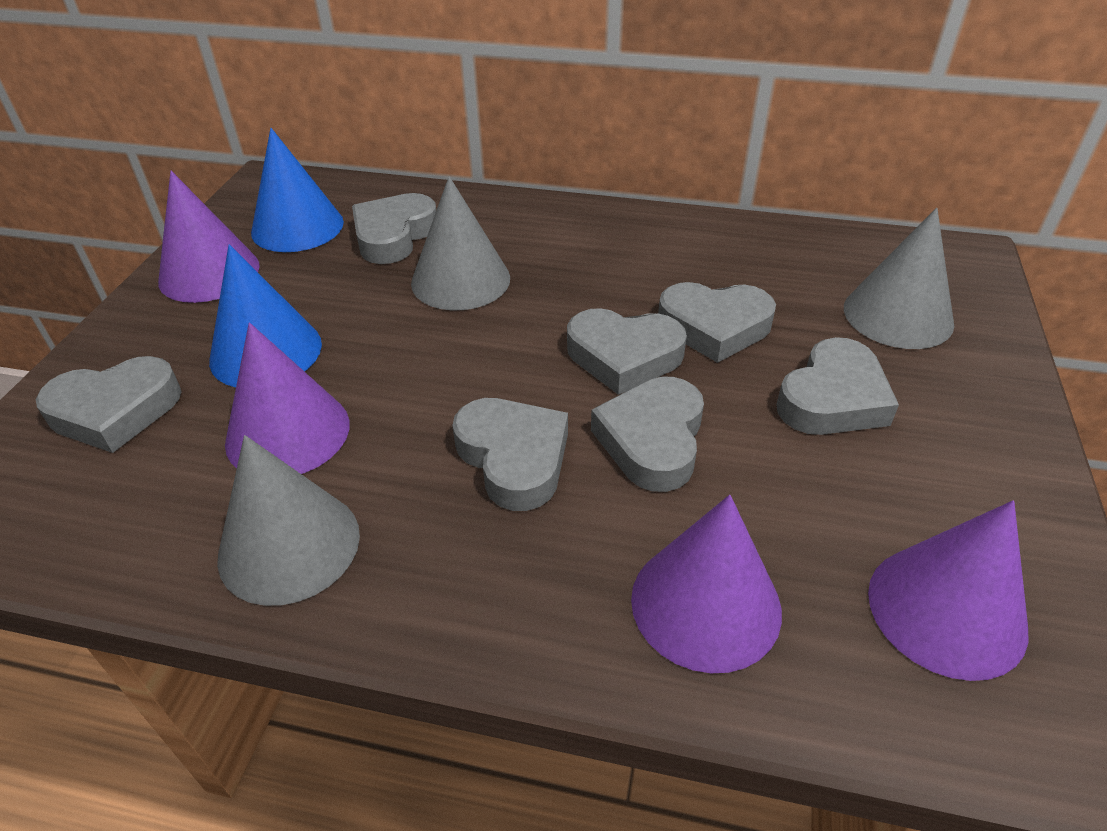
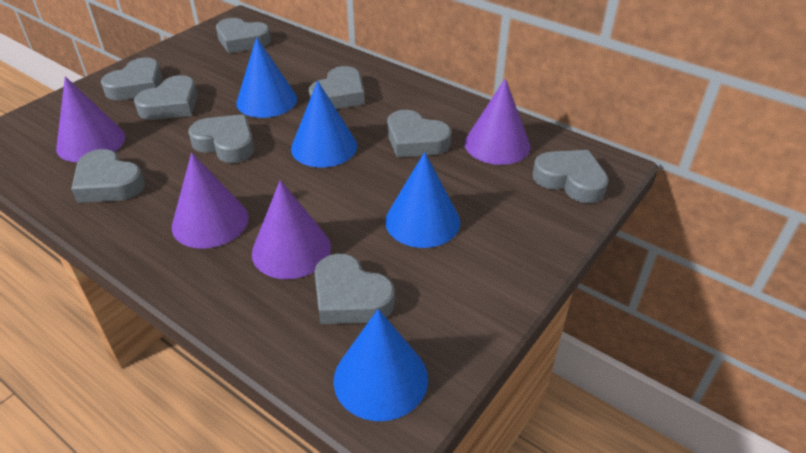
blue cone: 2 -> 4
grey cone: 3 -> 0
grey heart: 7 -> 9

